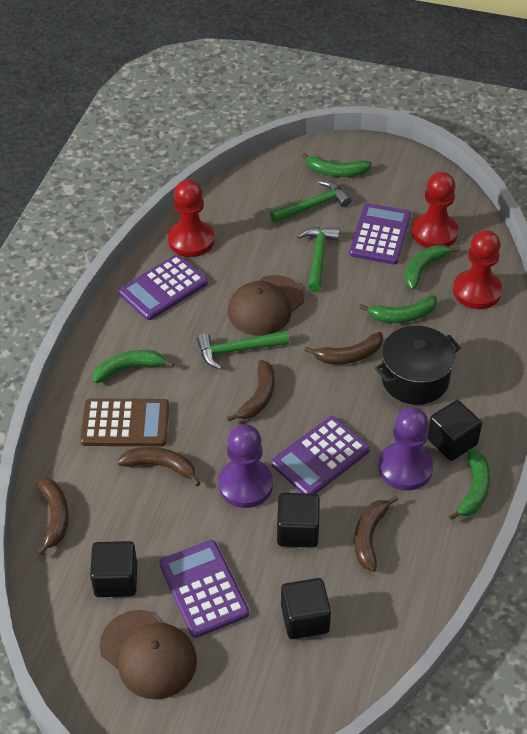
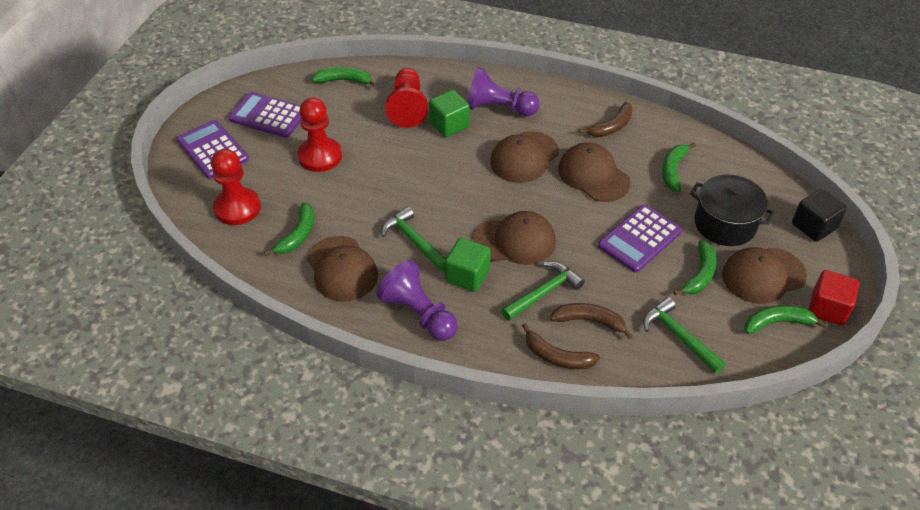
black cube: 4 -> 1
brown banana: 5 -> 3
brown calculator: 1 -> 0
brown cap: 2 -> 5
green cube: 0 -> 2
purple calculator: 4 -> 3
red cube: 0 -> 1

